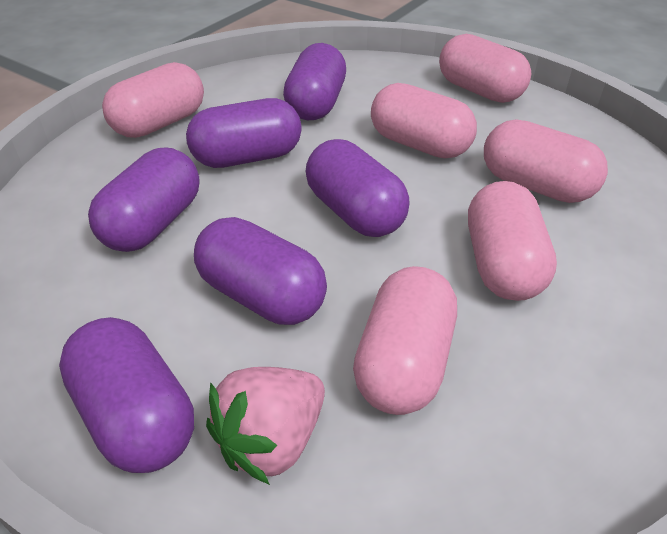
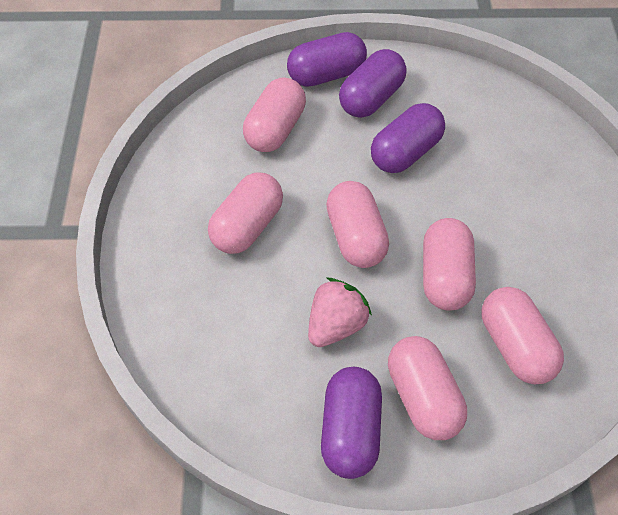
purple capsule: 6 -> 4

